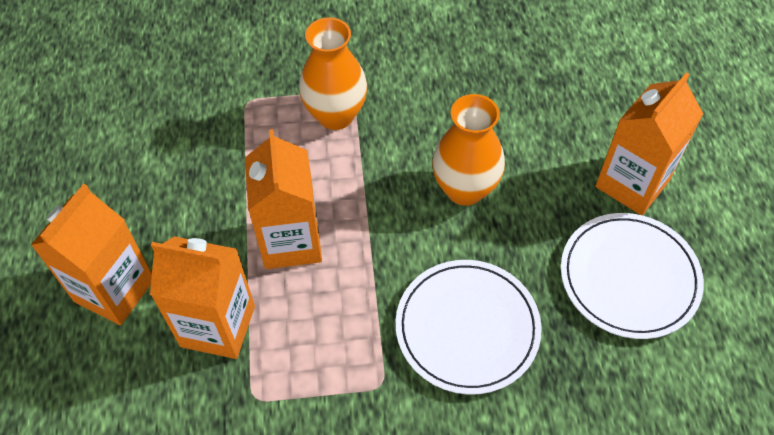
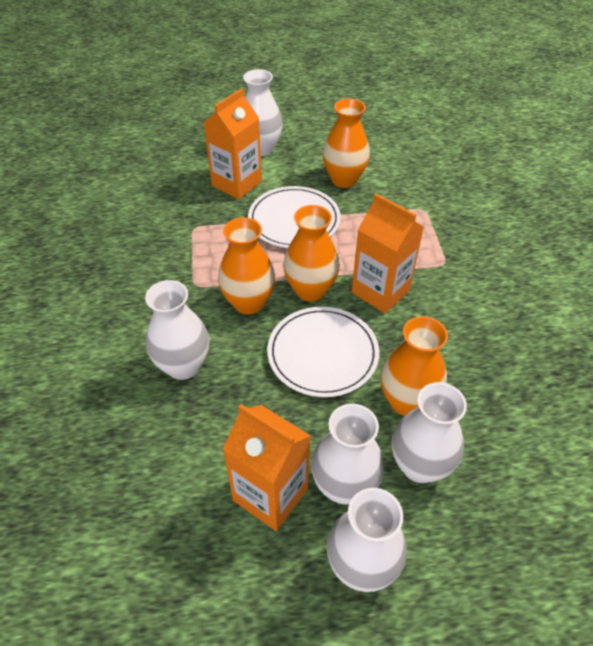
orange carton: 4 -> 3
orange vase: 2 -> 4
white vase: 0 -> 5

